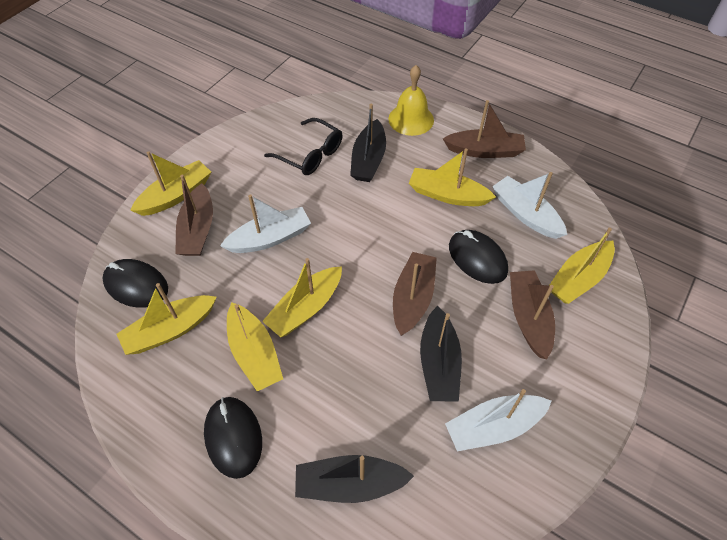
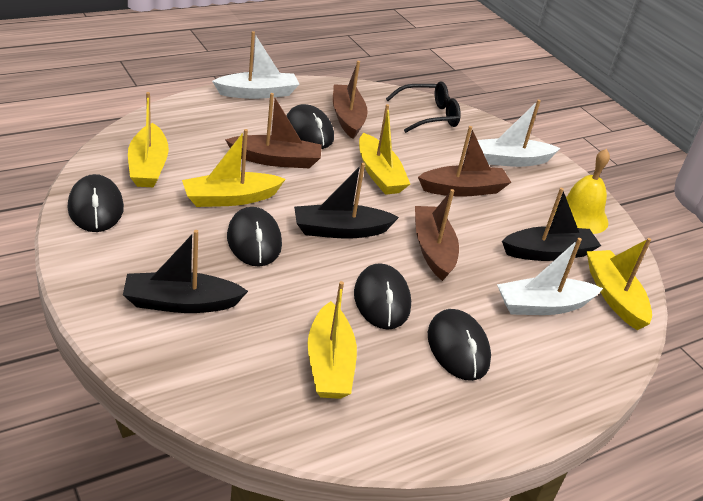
black mouse: 3 -> 5
yellow boat: 6 -> 5

